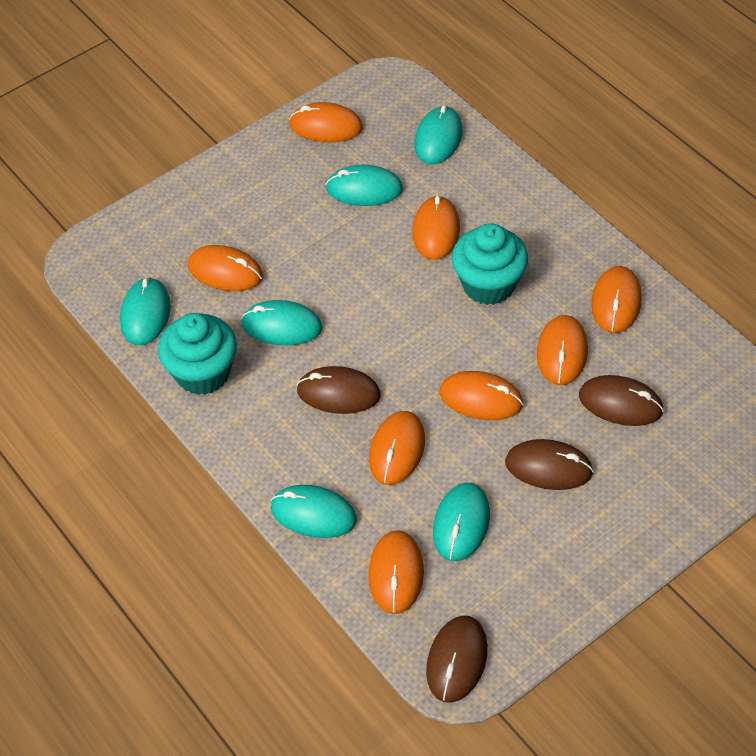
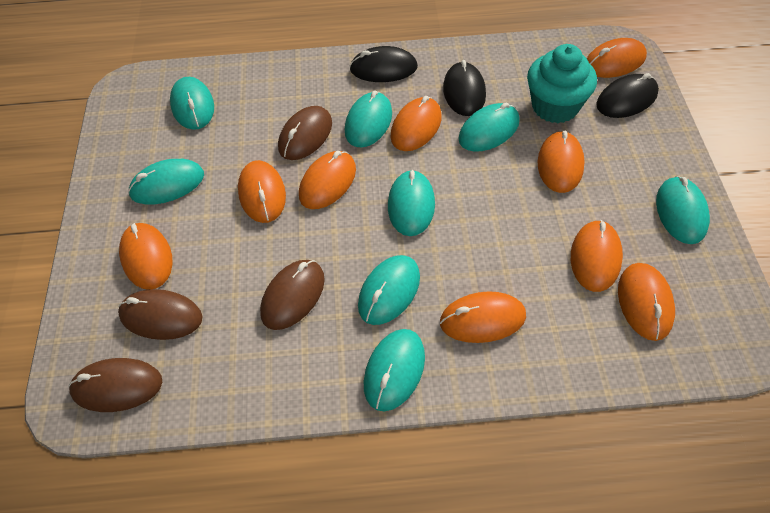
black mouse: 0 -> 3
orange mouse: 8 -> 9
turquoise cupcake: 2 -> 1
turquoise mouse: 6 -> 8

